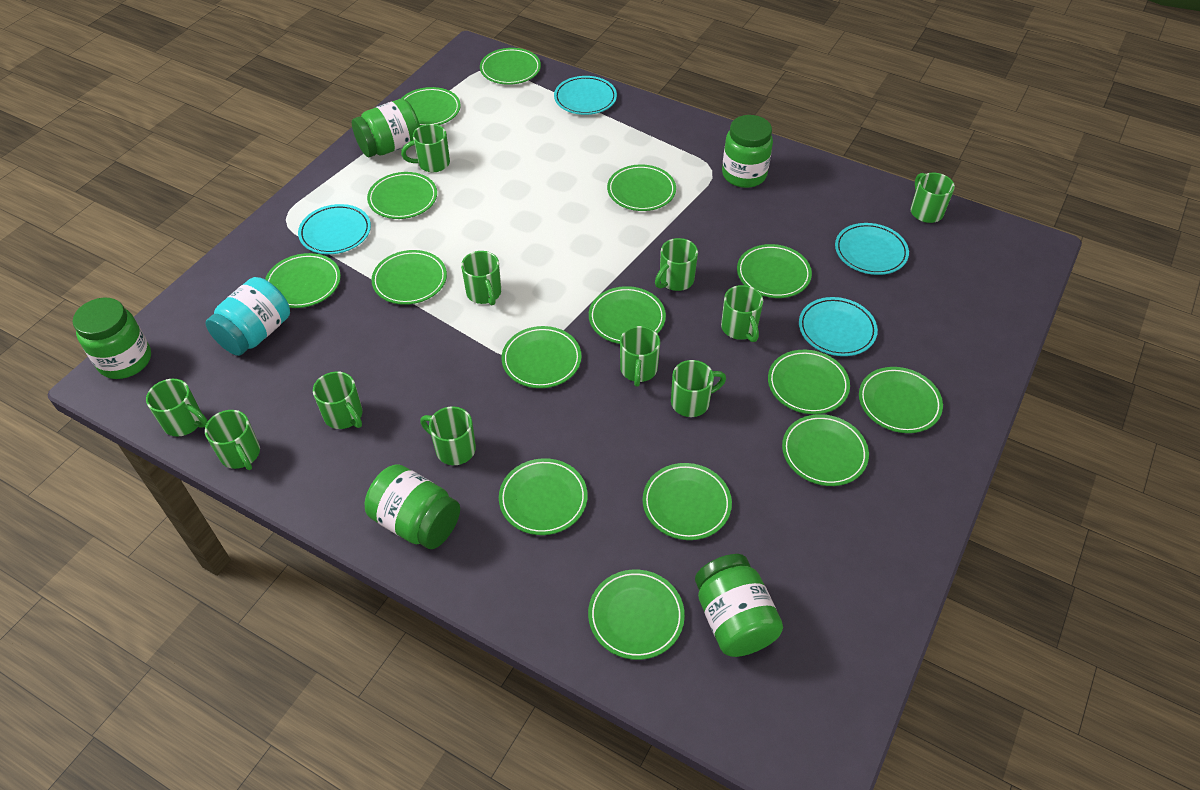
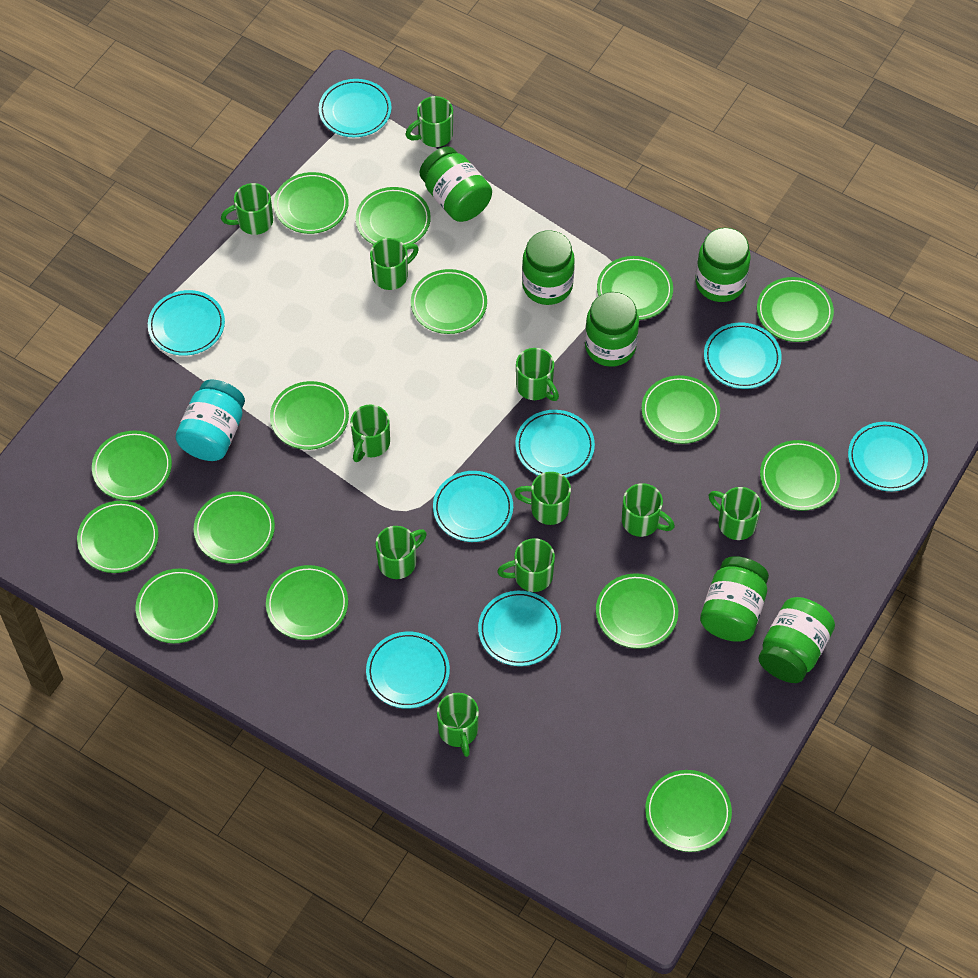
green jar: 5 -> 6
turquoise plate: 4 -> 8

